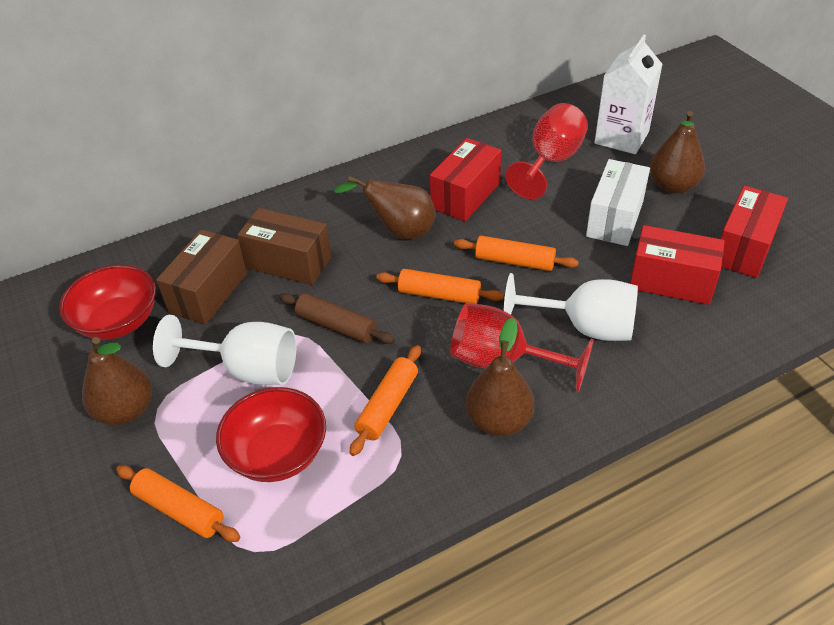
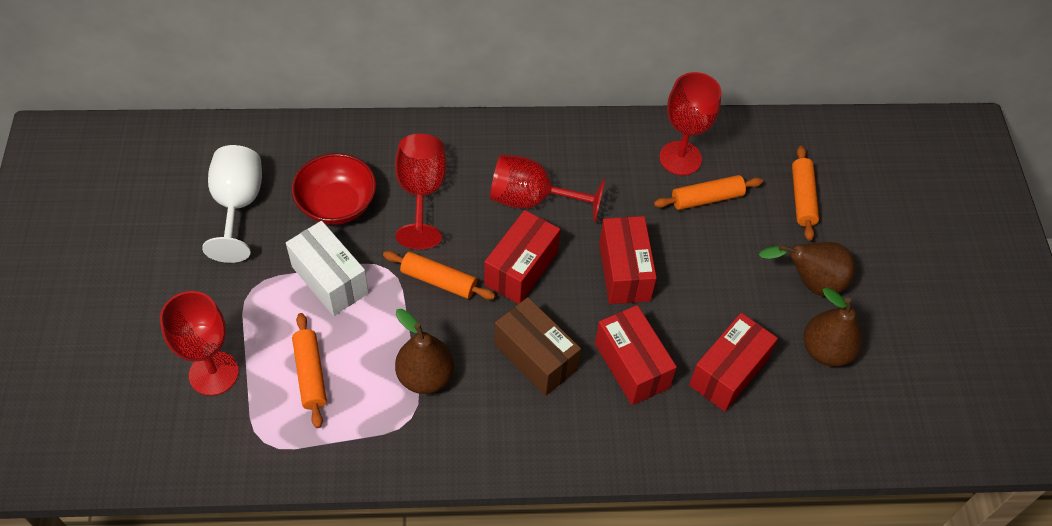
brown box: 2 -> 1
brown pear: 4 -> 3
brown rolling pin: 1 -> 0
red bowl: 2 -> 1
red box: 3 -> 4
red goblet: 2 -> 4
white carton: 1 -> 0
white goblet: 2 -> 1

